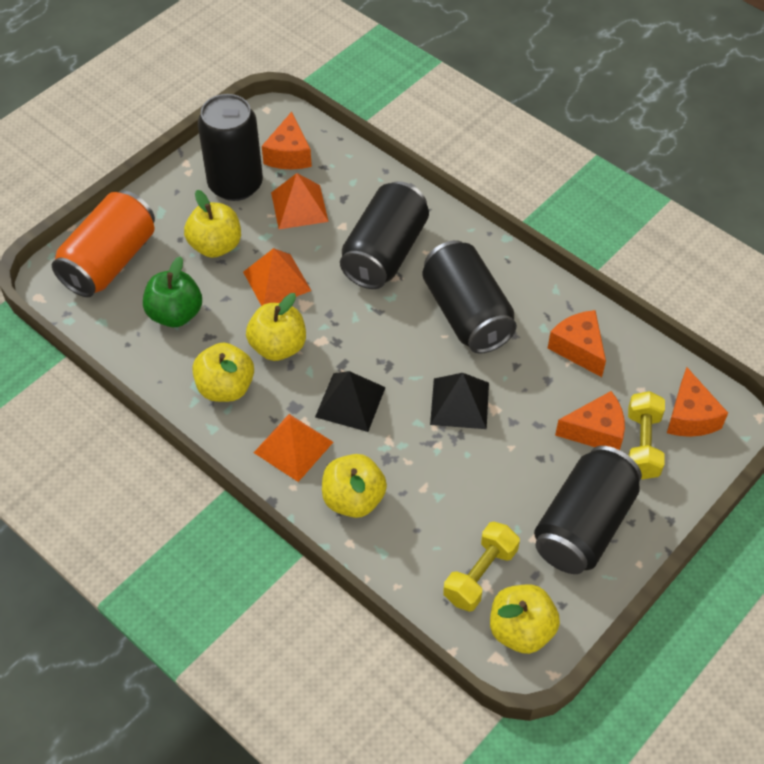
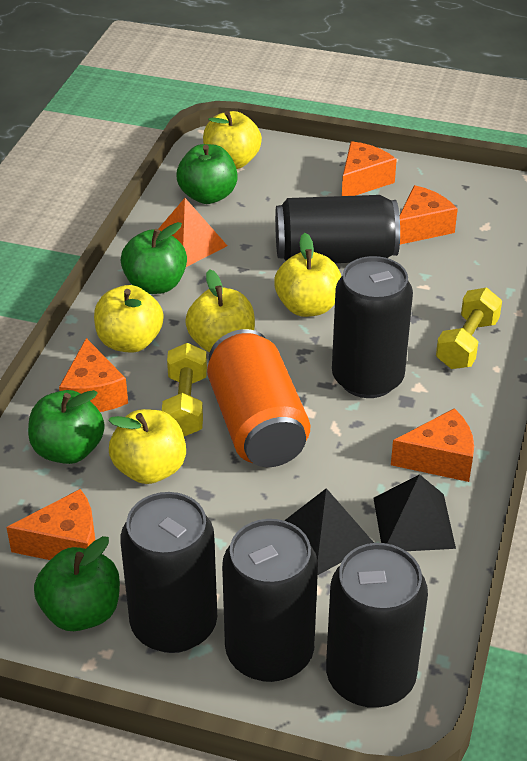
black can: 4 -> 5
green apple: 1 -> 4
orange cheese: 4 -> 5
orange pyramid: 3 -> 1

